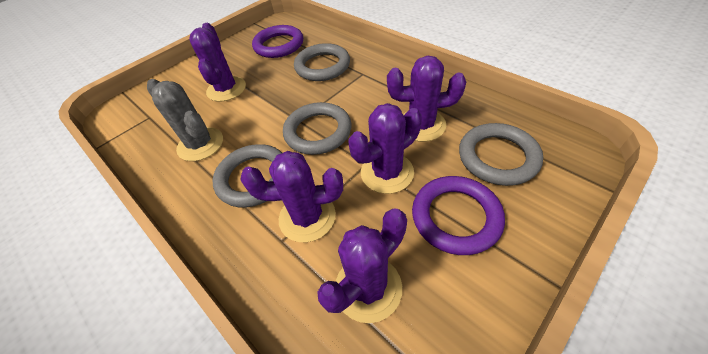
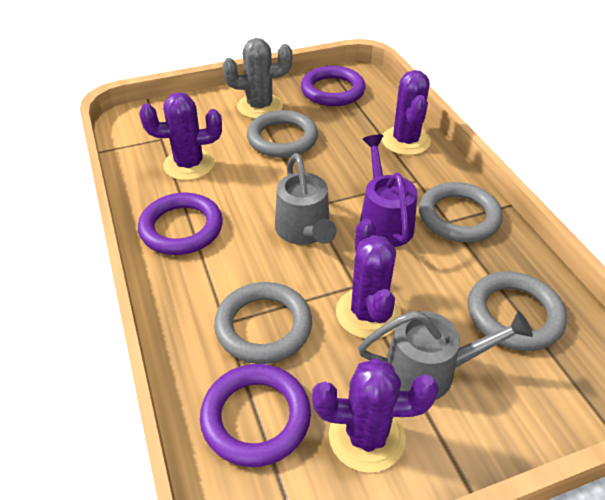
grey watering can: 0 -> 2
purple cactus: 5 -> 4
purple ring: 2 -> 3
purple watering can: 0 -> 1

